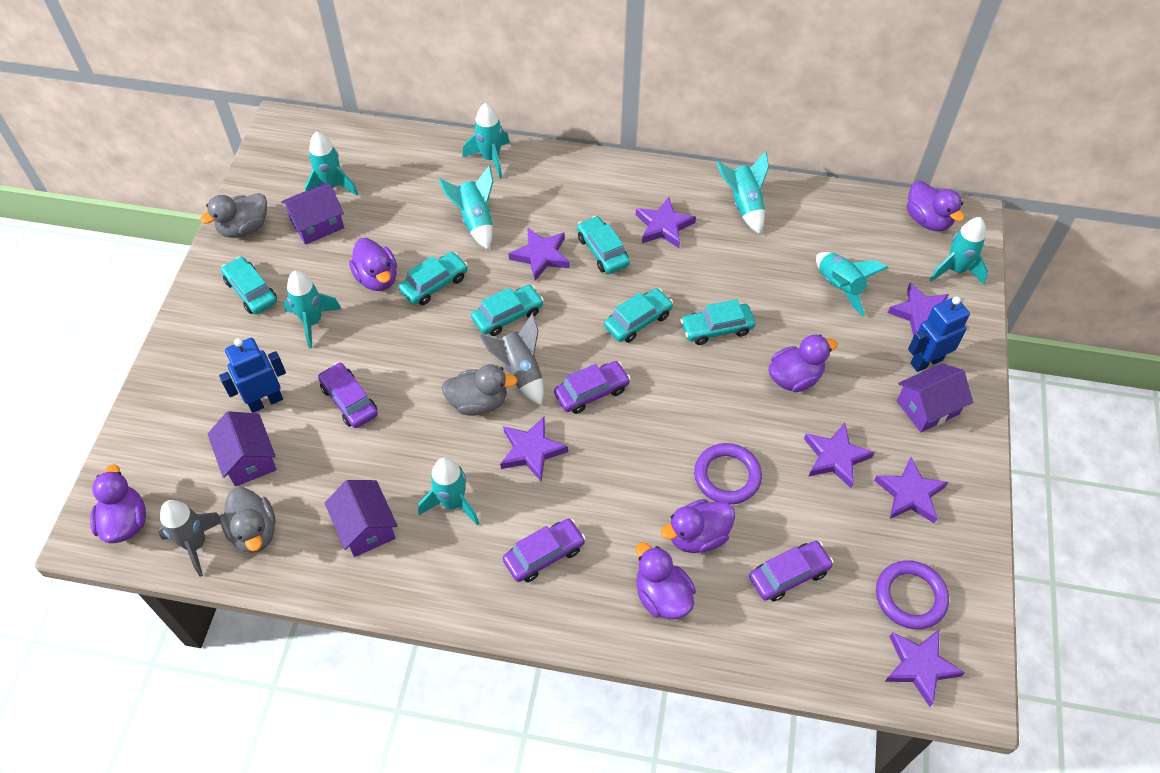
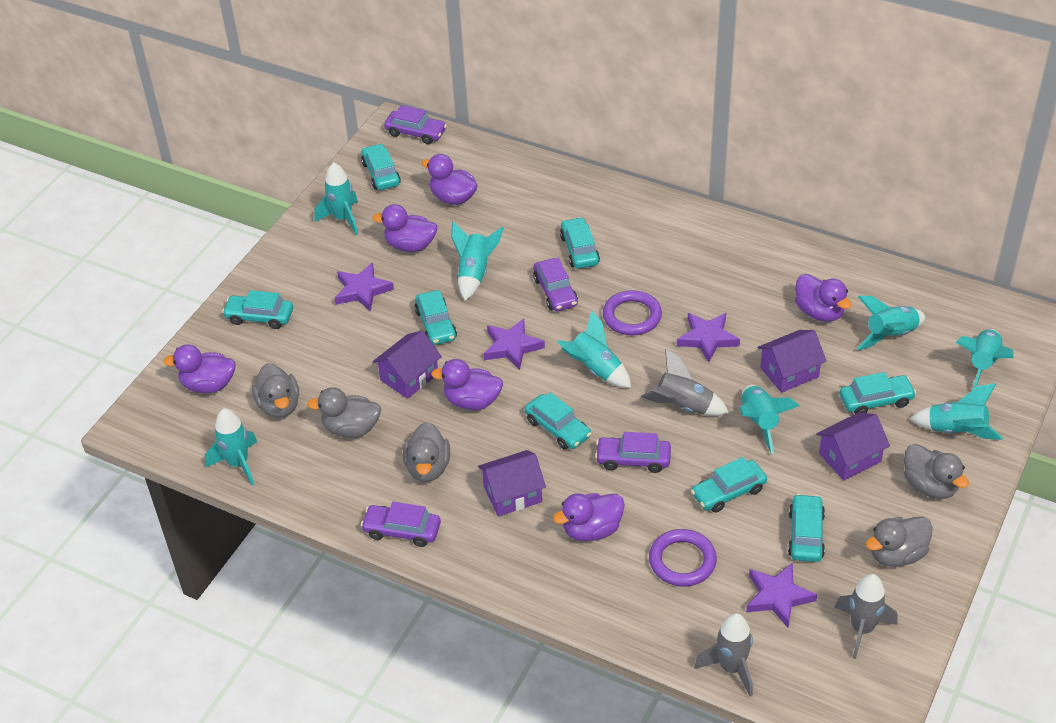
blue robot: 2 -> 0
grey duck: 3 -> 5
grey rocket: 2 -> 3
purple star: 7 -> 4
turquoise car: 6 -> 8

